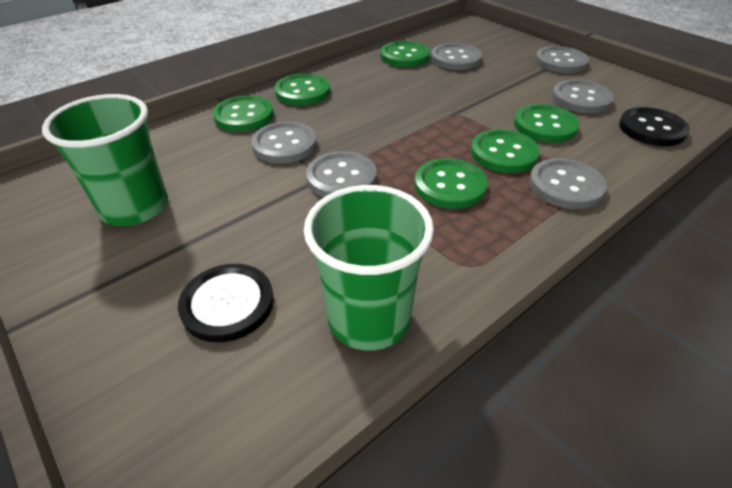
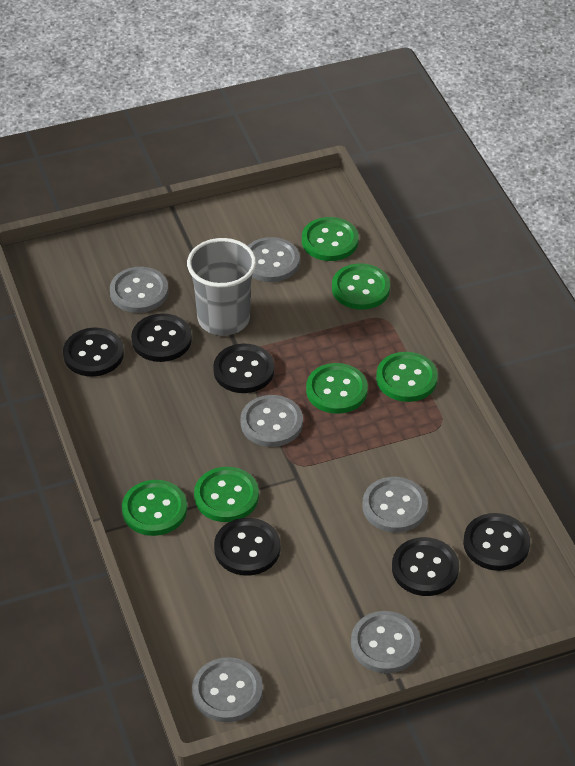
black button: 2 -> 6
green cup: 2 -> 0
grey cup: 0 -> 1

